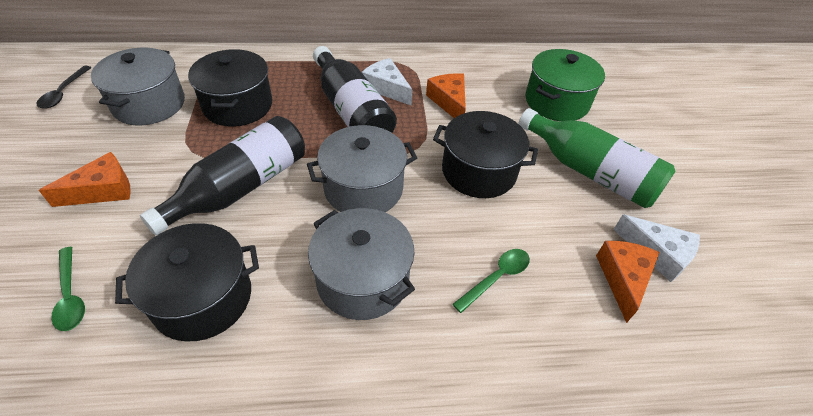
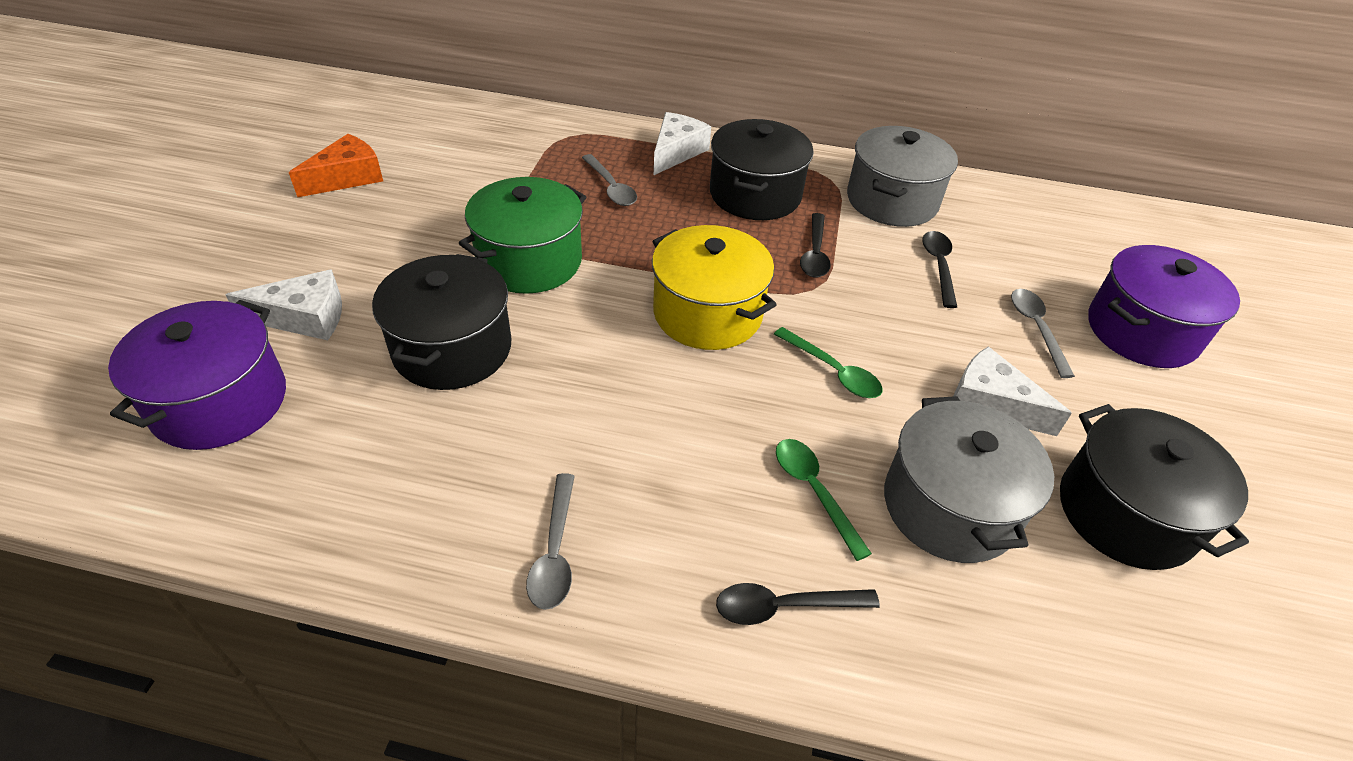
black bottle: 2 -> 0
black spoon: 1 -> 3
green bottle: 1 -> 0
grey pot: 3 -> 2
grey spoon: 0 -> 3
orange cheese: 3 -> 1
purple pot: 0 -> 2
white cheese: 2 -> 3
yellow pot: 0 -> 1

